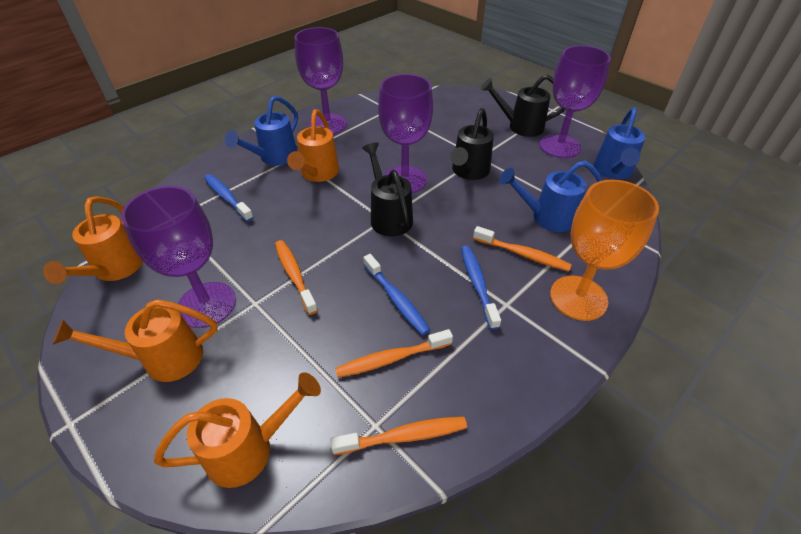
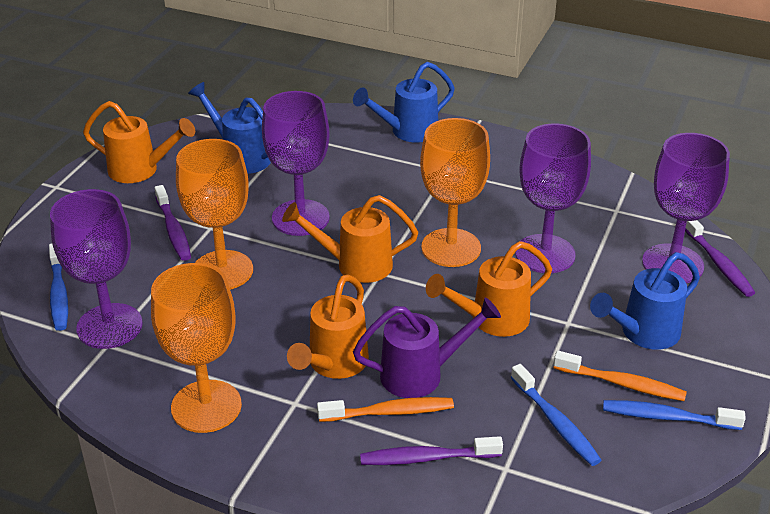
black watering can: 3 -> 0
orange goblet: 1 -> 3
orange toothbrush: 4 -> 2
purple toothbrush: 0 -> 3
purple watering can: 0 -> 1

